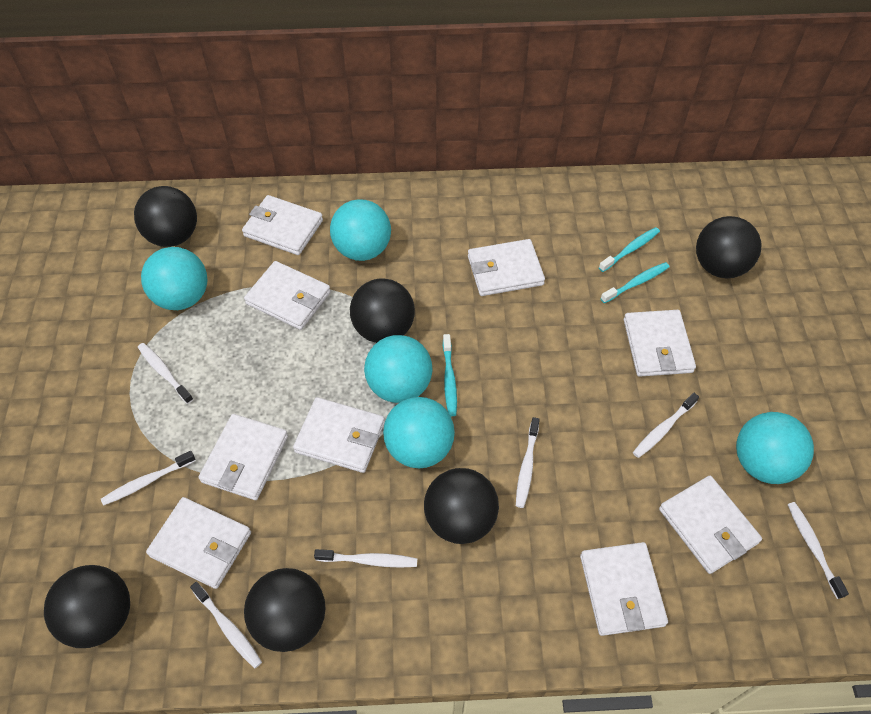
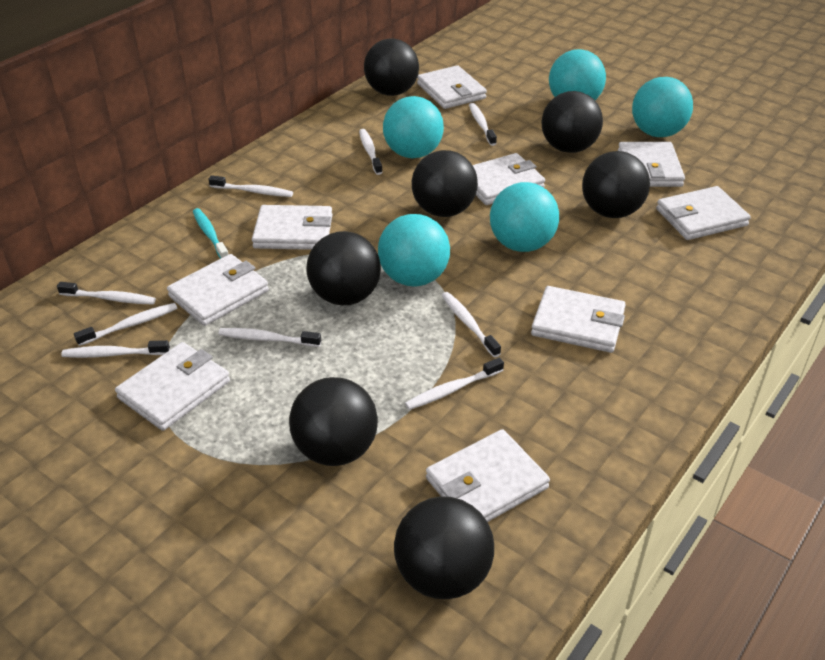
black ball: 6 -> 7
turquoise toothbrush: 3 -> 1
white toothbrush: 7 -> 9

